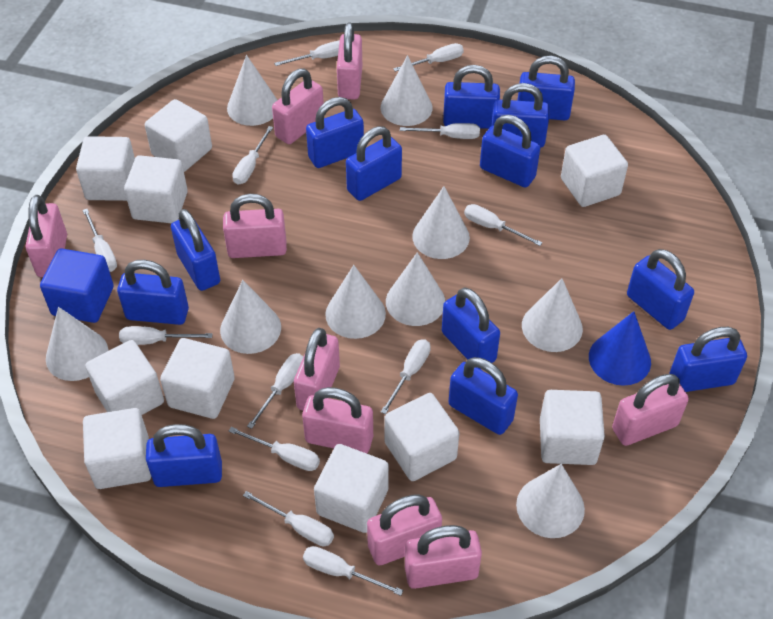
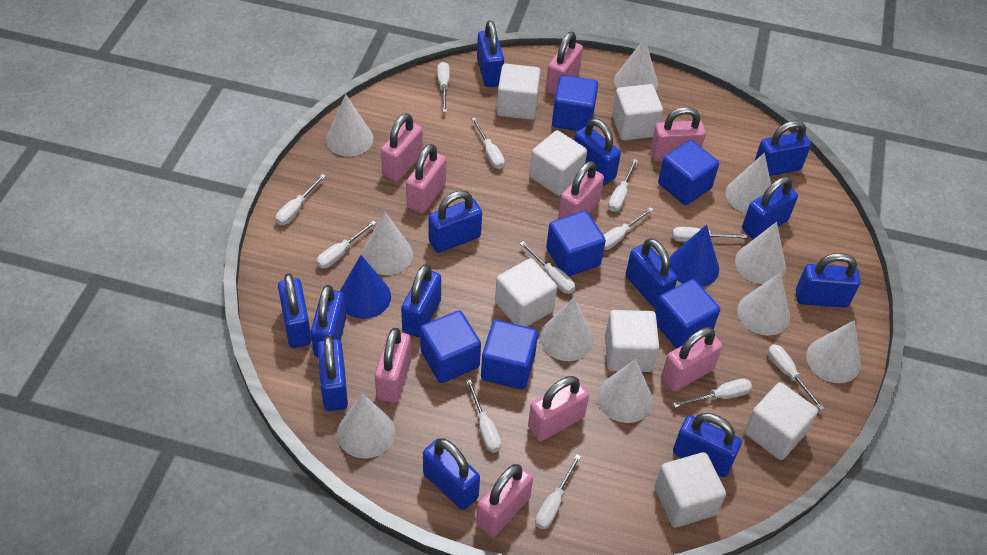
blue cone: 1 -> 2
blue cube: 1 -> 6
white cone: 9 -> 10
white cube: 10 -> 7

